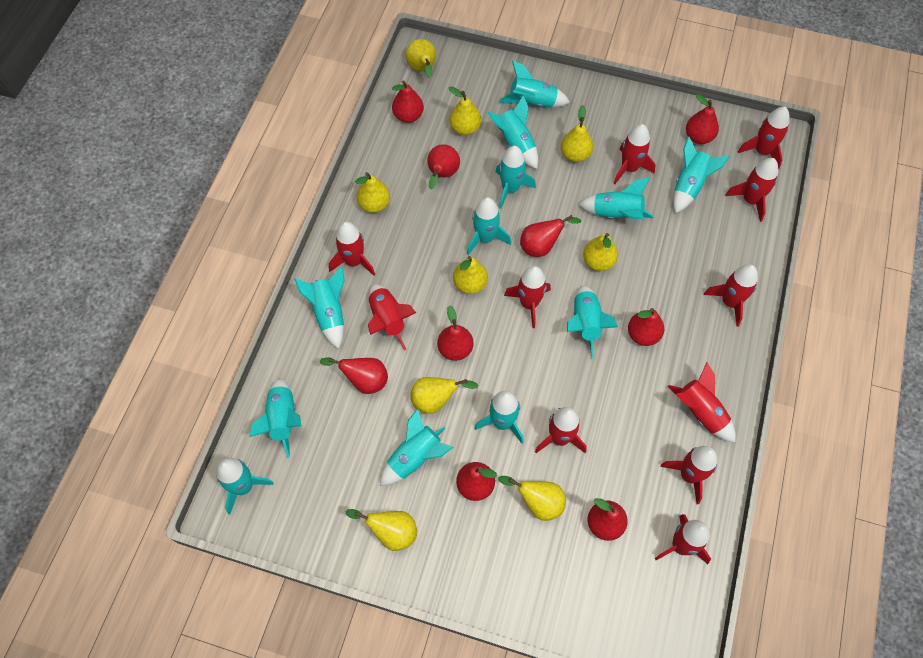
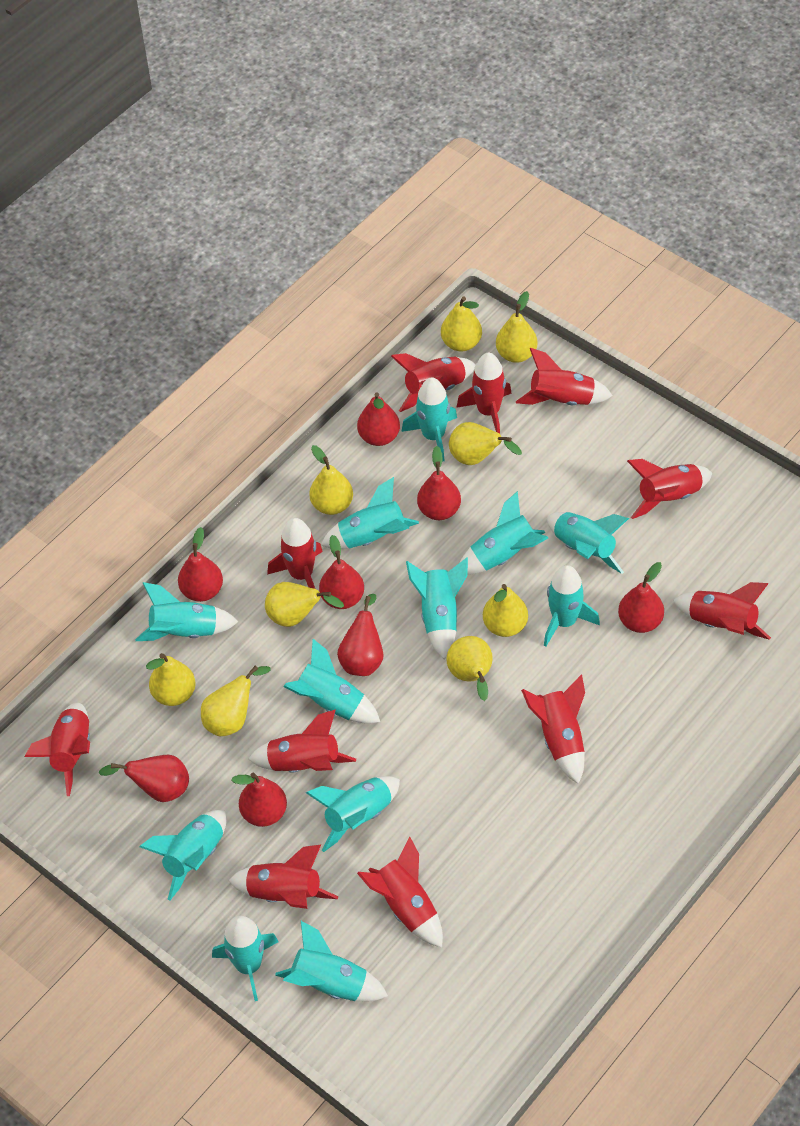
red pear: 9 -> 8

